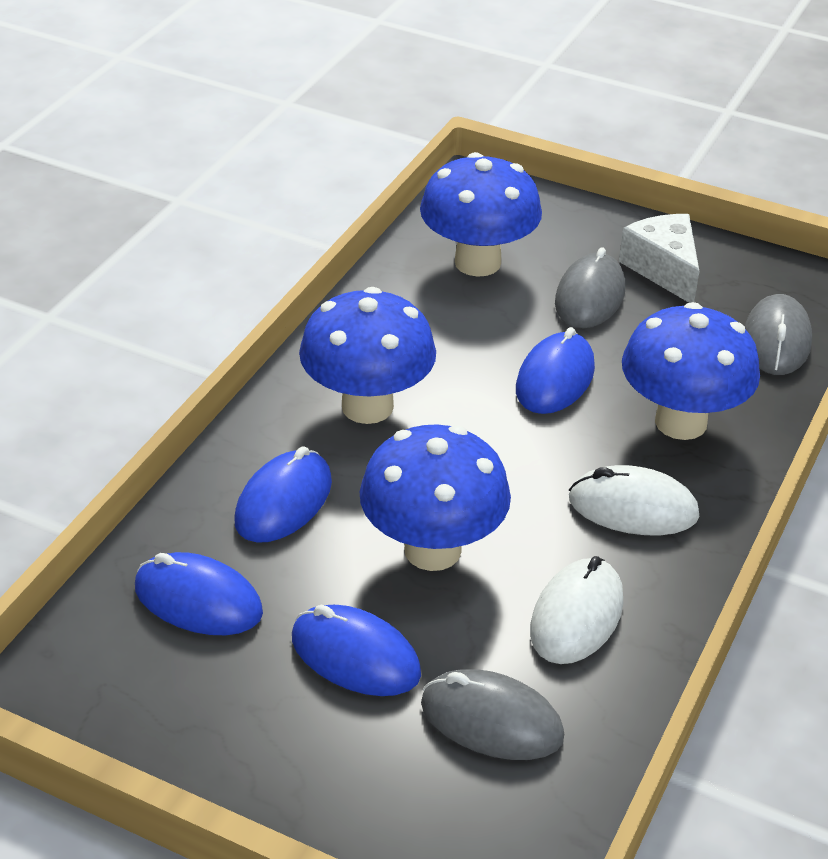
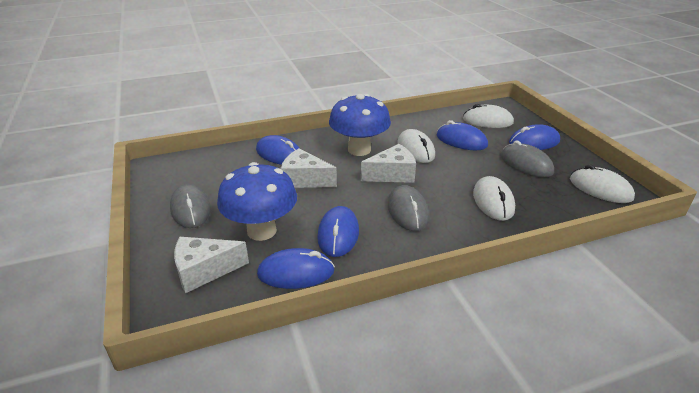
blue mouse: 4 -> 5
blue mushroom: 4 -> 2
white cheese: 1 -> 3
white mouse: 2 -> 4

